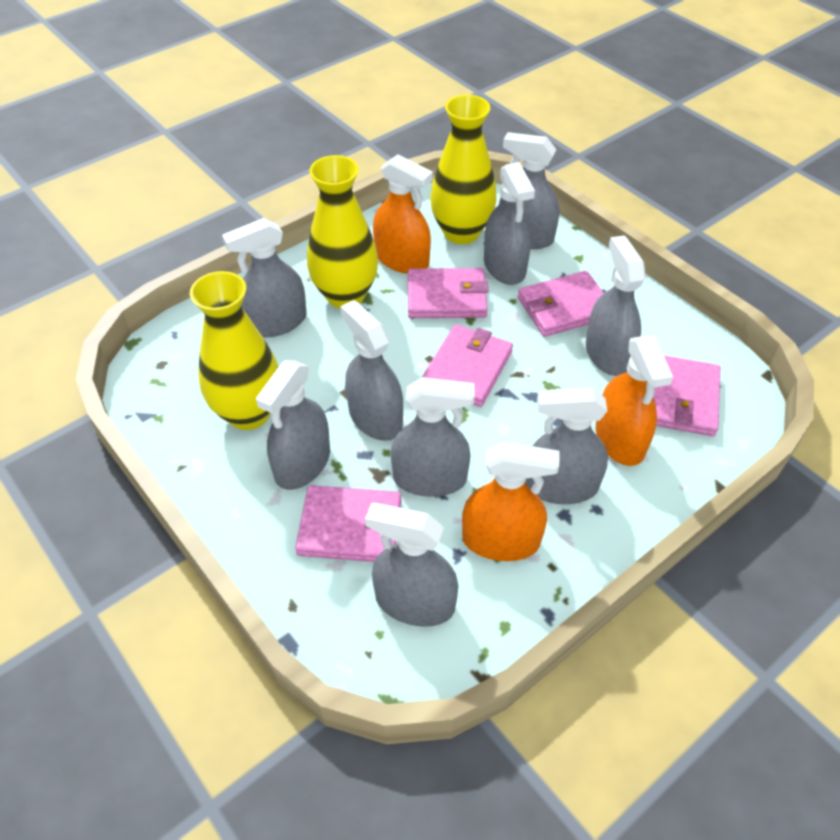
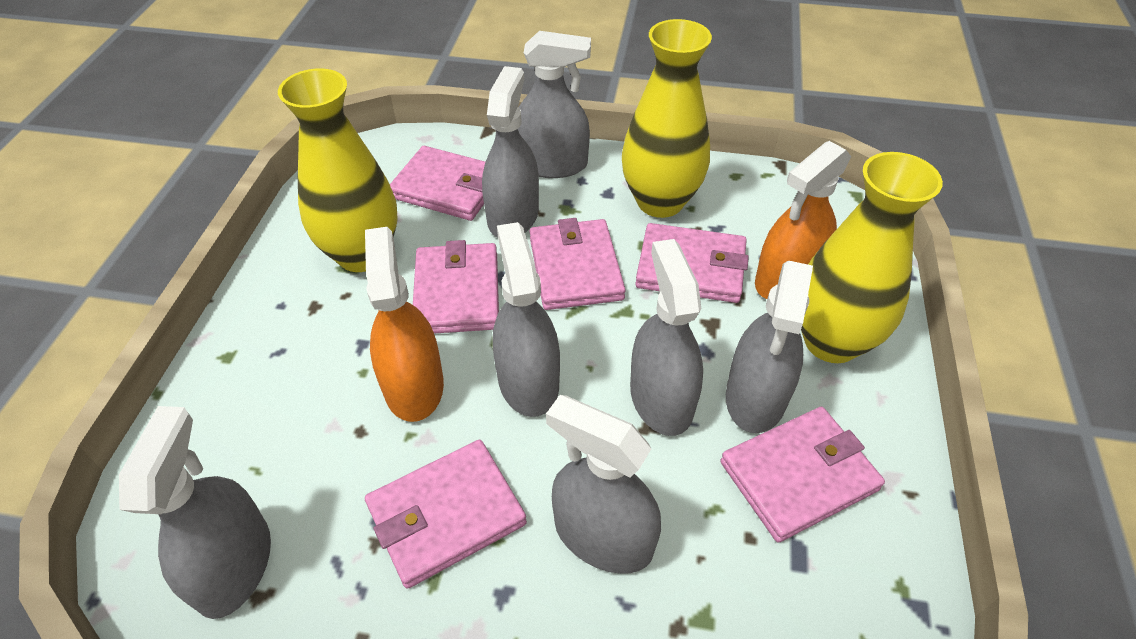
grey spray bottle: 9 -> 7
orange spray bottle: 3 -> 2
pink wallet: 5 -> 6

